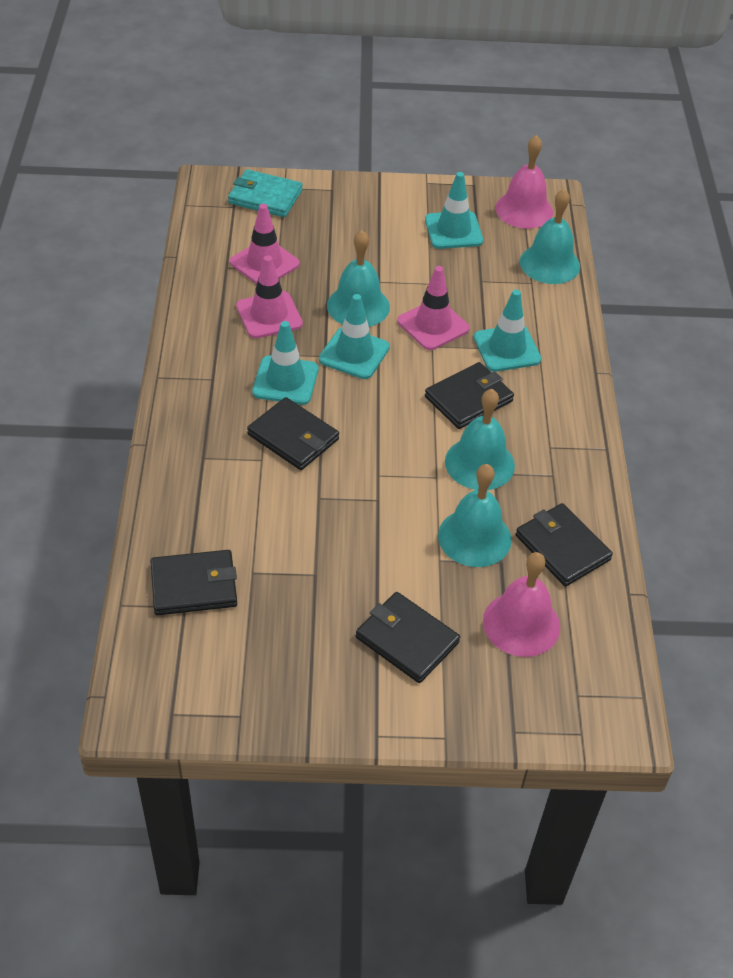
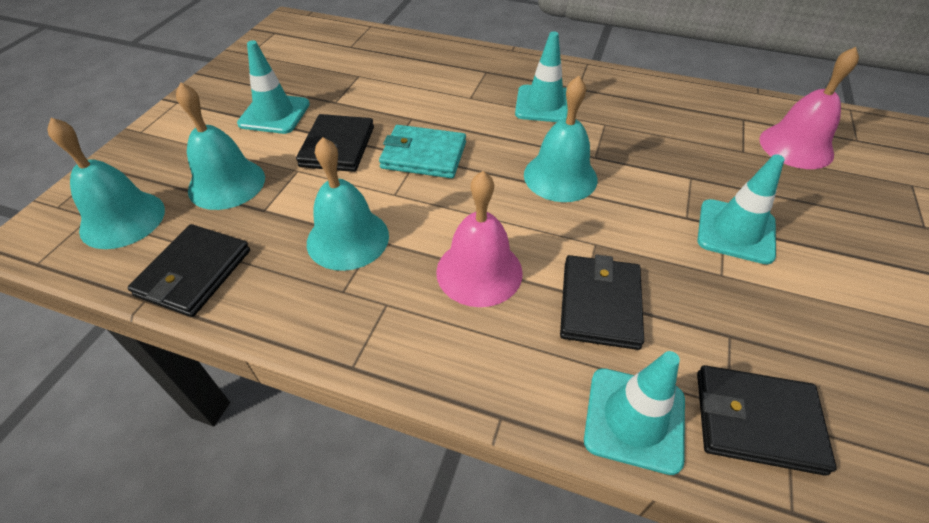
black wallet: 5 -> 4
pink traffic cone: 3 -> 0

